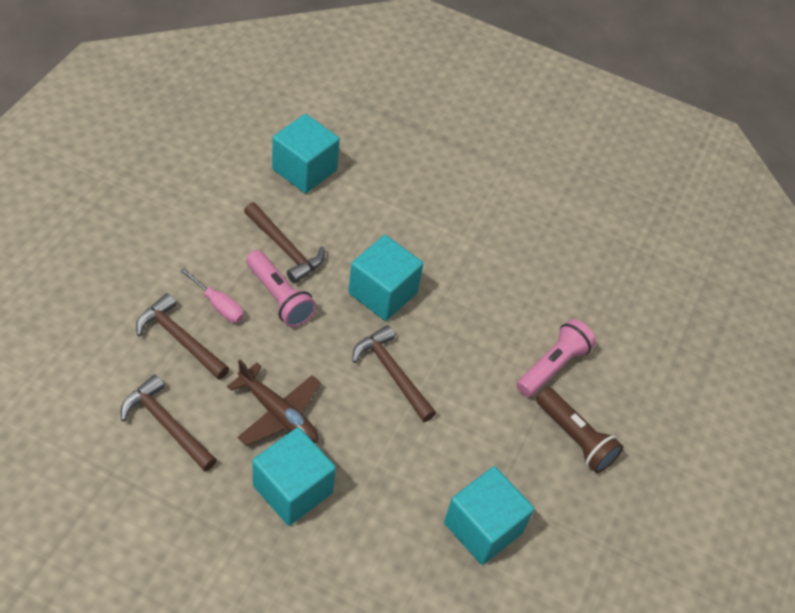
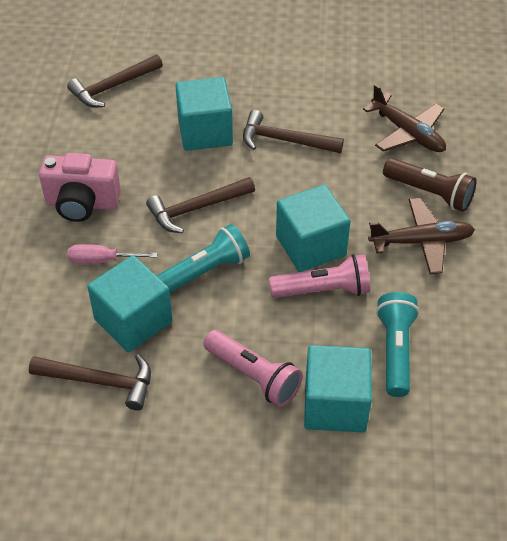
brown plane: 1 -> 2
pink camera: 0 -> 1
turquoise flashlight: 0 -> 2

